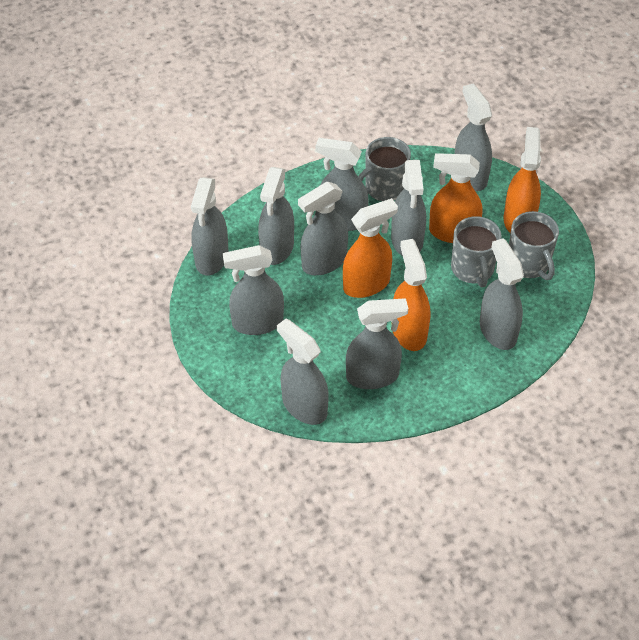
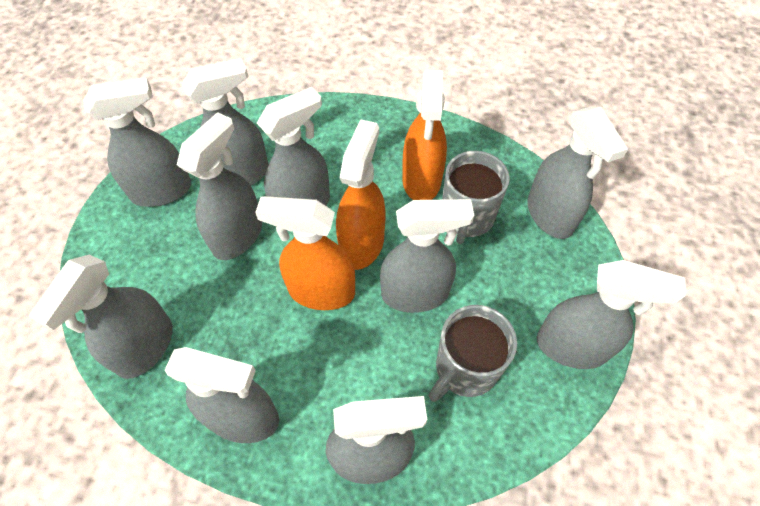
grey mug: 3 -> 2
orange spray bottle: 4 -> 3

